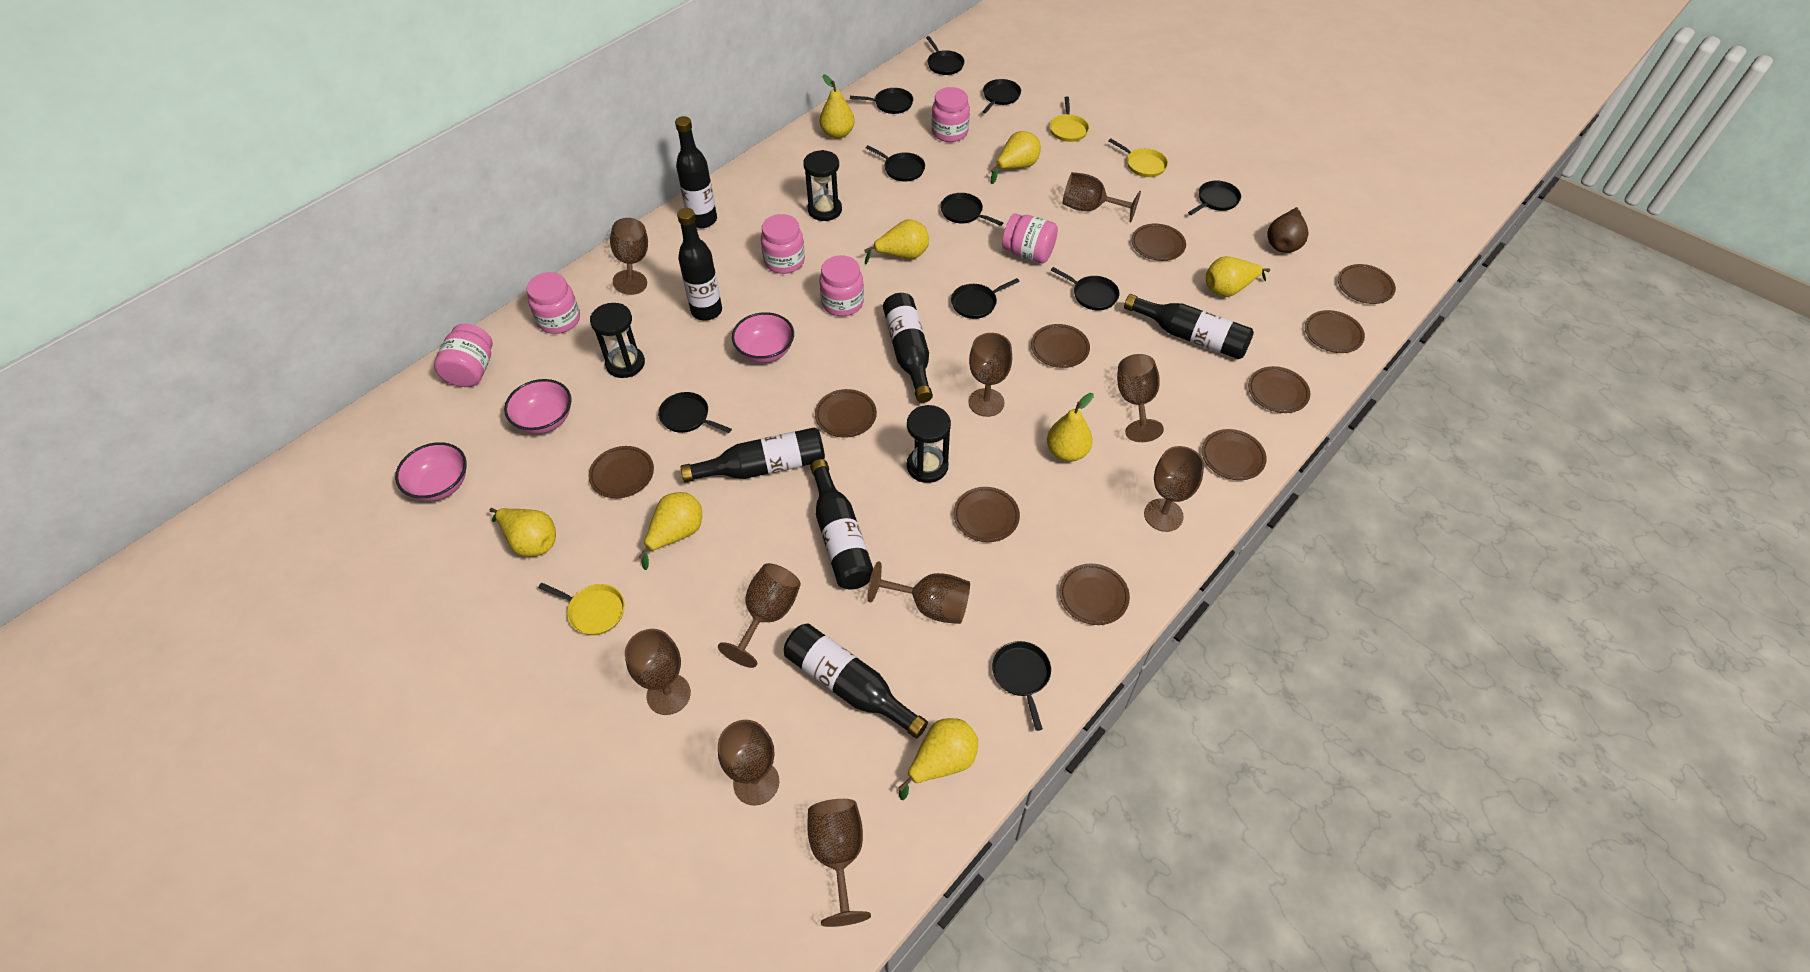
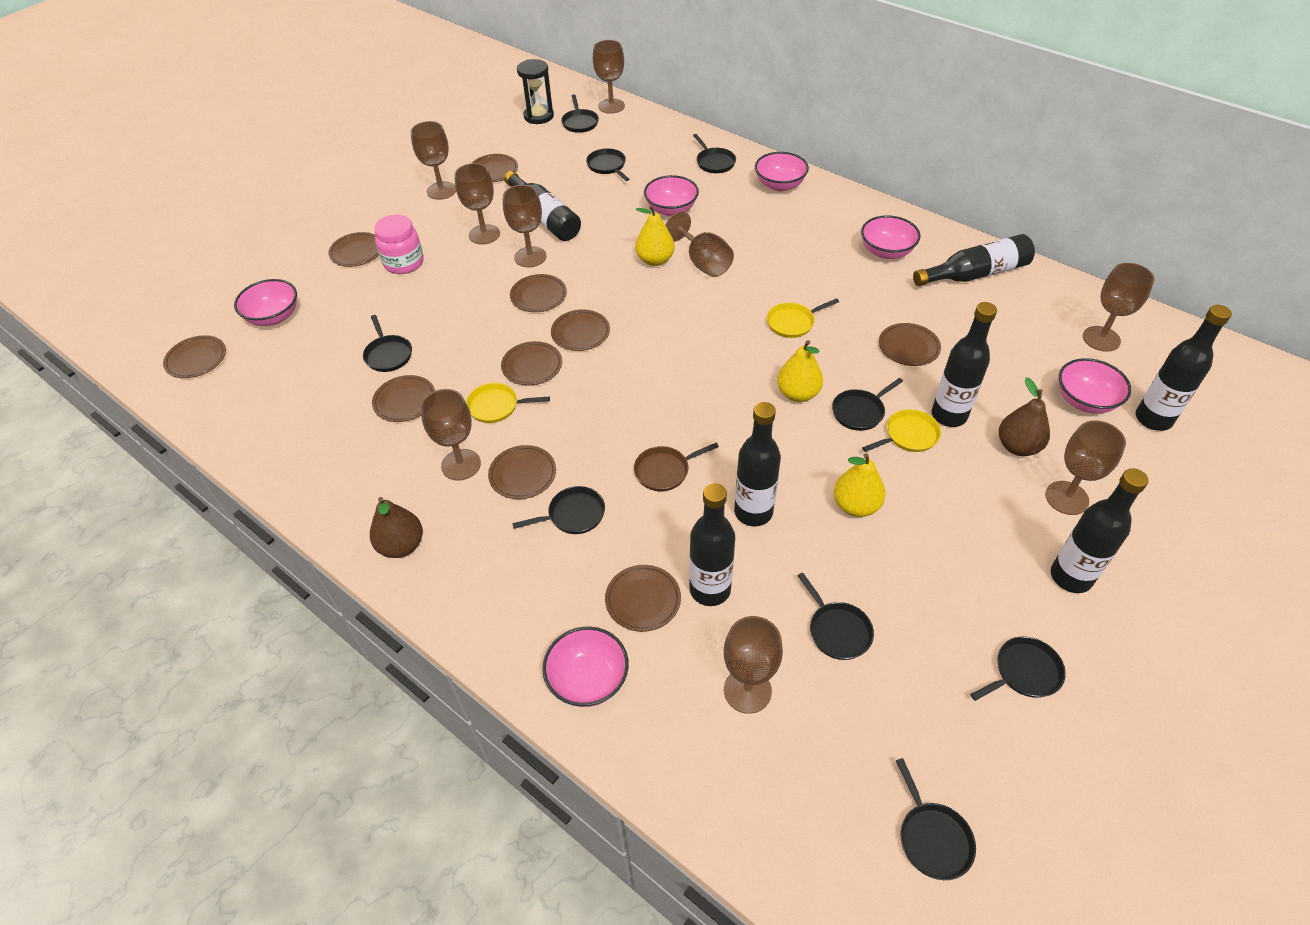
black hourglass: 3 -> 1
black pan: 10 -> 9
brown goblet: 10 -> 9
brown pan: 0 -> 1
brown pear: 1 -> 2
pink bowl: 3 -> 6
pink jar: 6 -> 1
yellow pear: 8 -> 3

